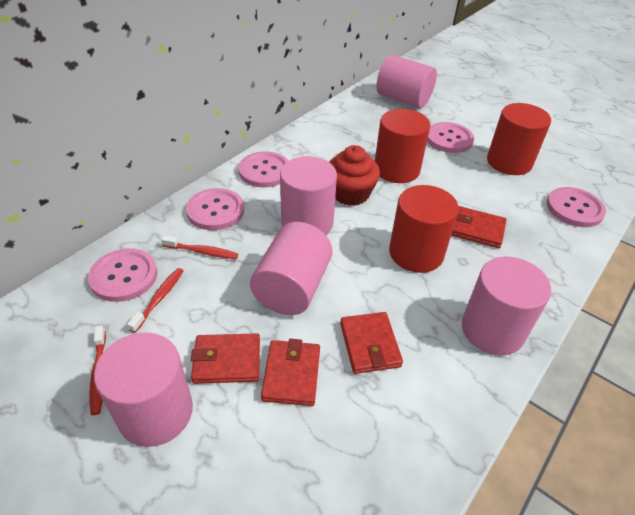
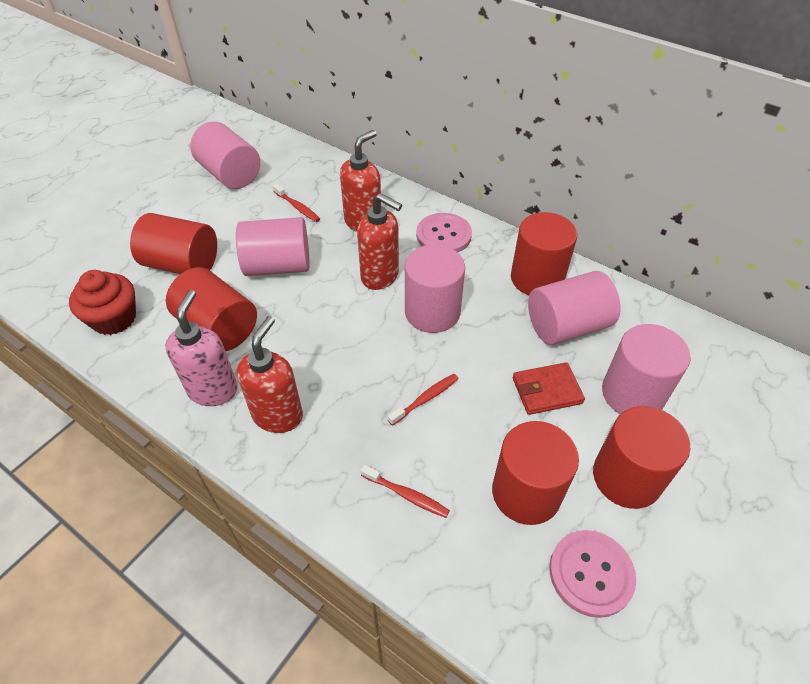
pink button: 5 -> 2
pink soap dispenser: 0 -> 1
red cylinder: 3 -> 5
red soap dispenser: 0 -> 3
red wallet: 4 -> 1

